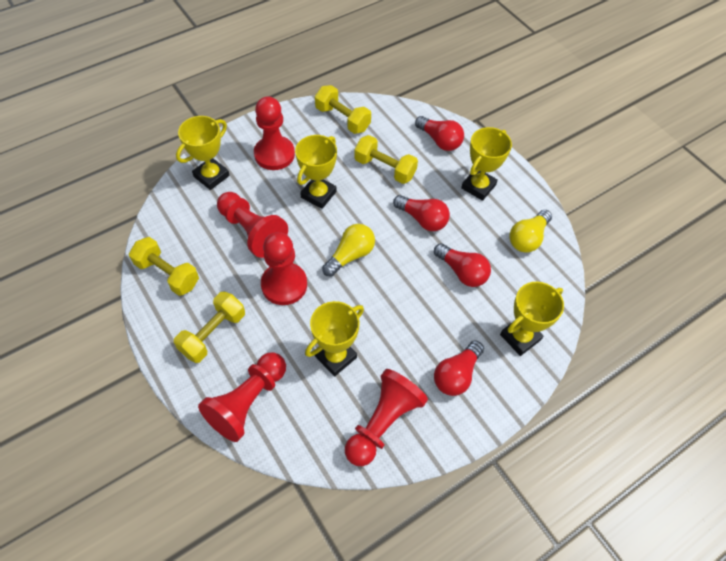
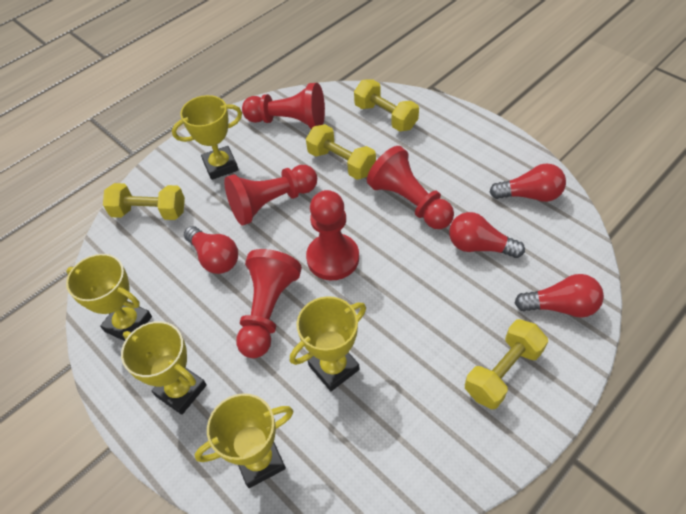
yellow light bulb: 2 -> 0

